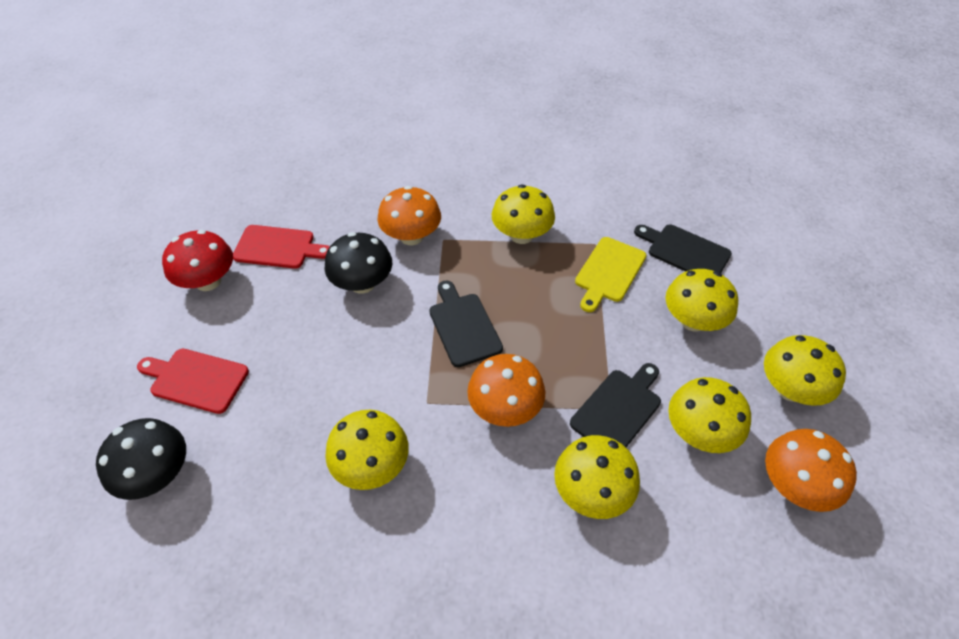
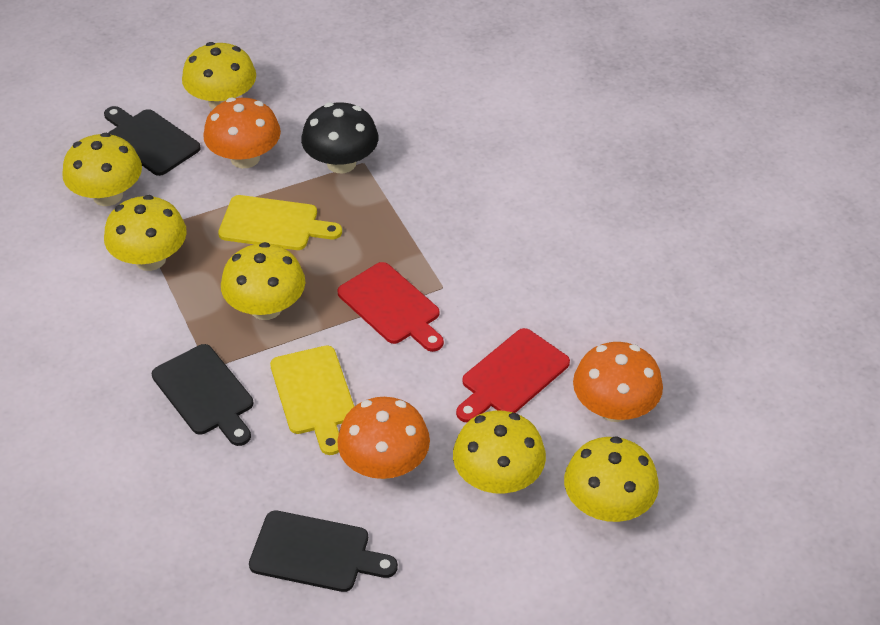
black mushroom: 2 -> 1
red mushroom: 1 -> 0
yellow cutting board: 1 -> 2

